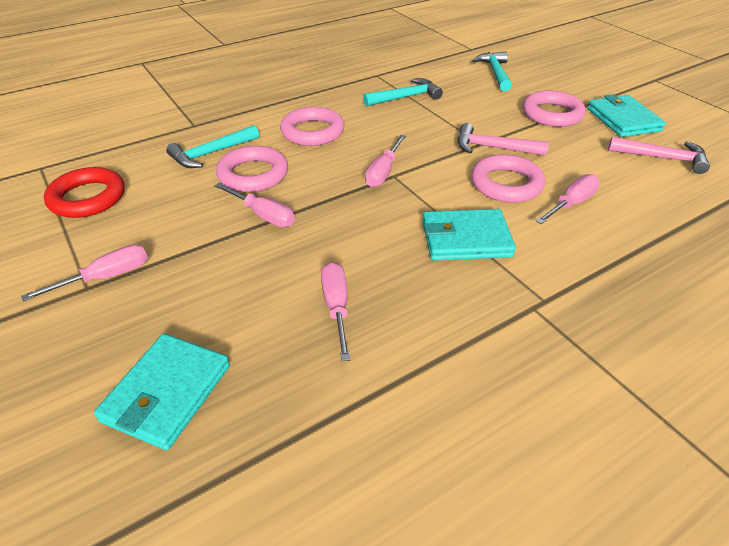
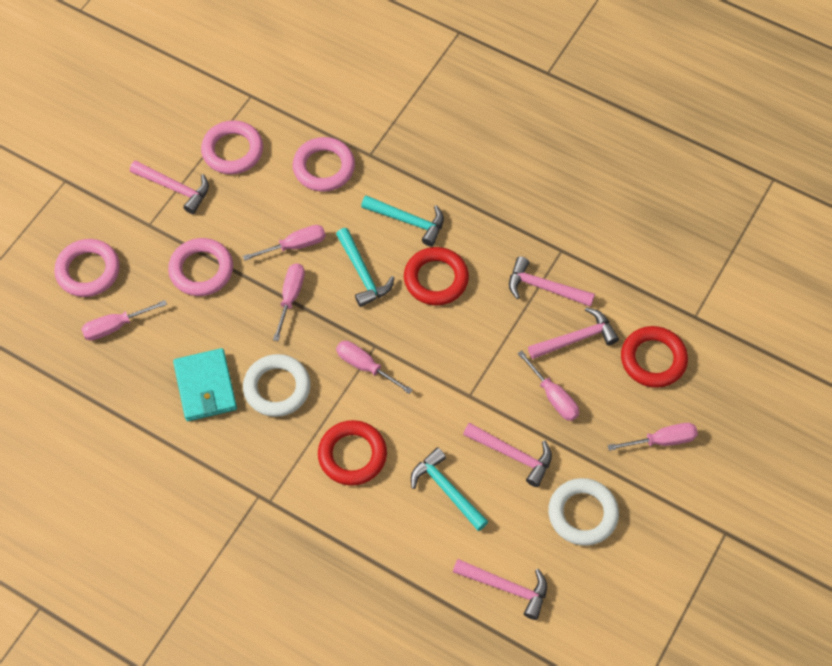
pink hammer: 2 -> 5
pink screwdriver: 5 -> 6
red ring: 1 -> 3
turquoise wallet: 3 -> 1
white ring: 0 -> 2

